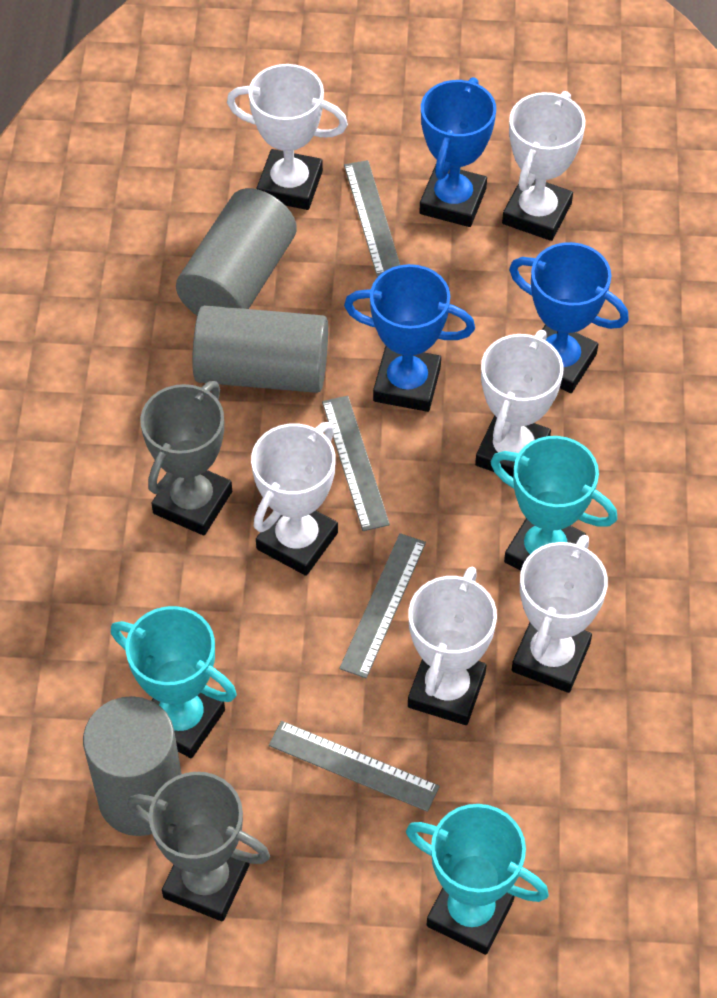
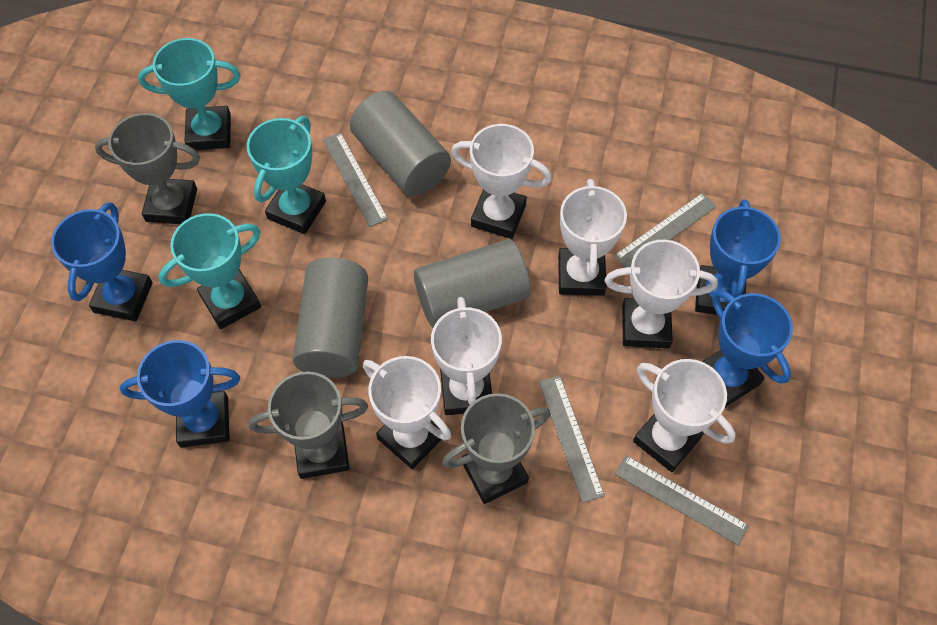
blue trophy: 3 -> 4
grey trophy: 2 -> 3

